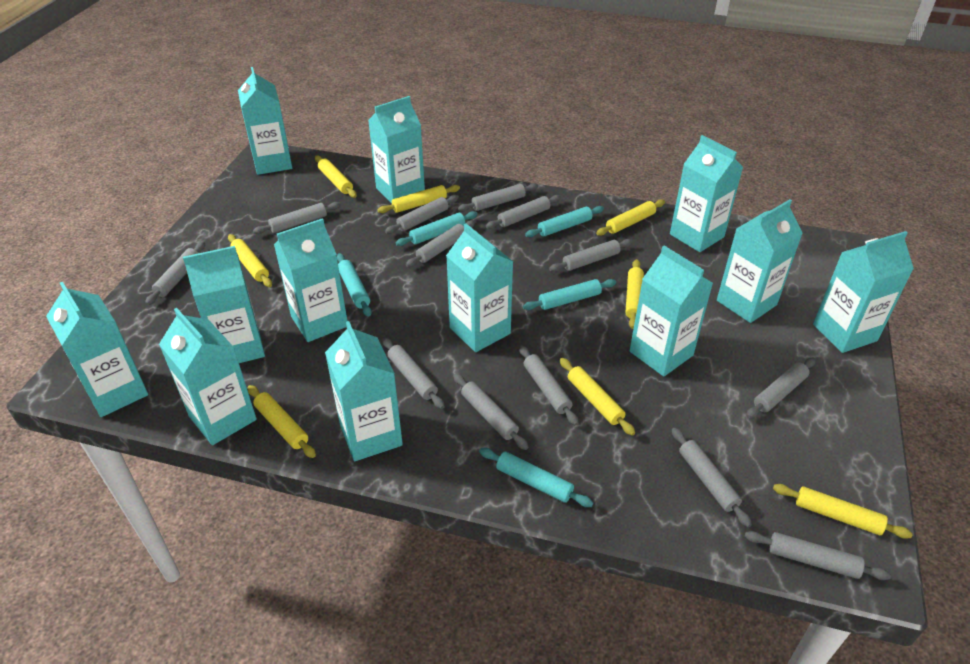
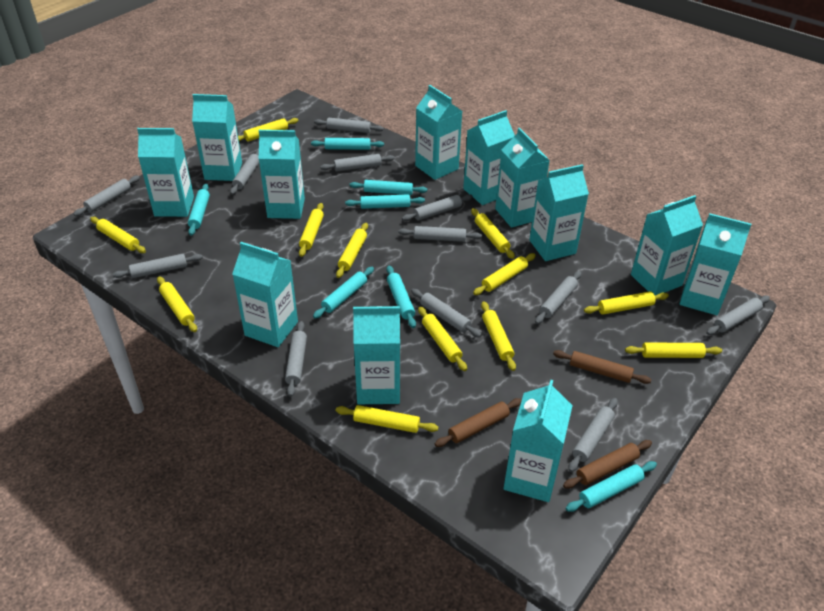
brown rolling pin: 0 -> 3
grey rolling pin: 13 -> 12
turquoise rolling pin: 5 -> 7
yellow rolling pin: 8 -> 12

